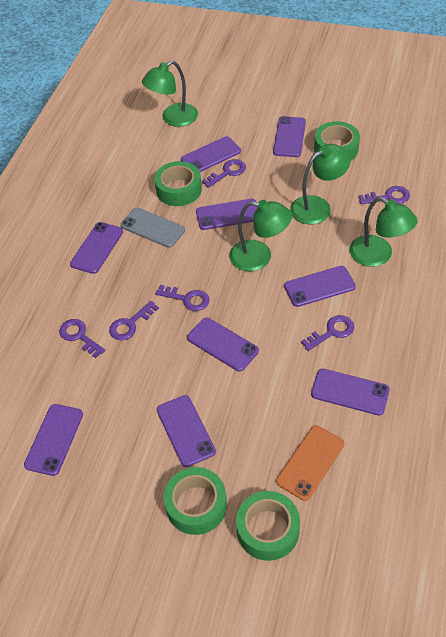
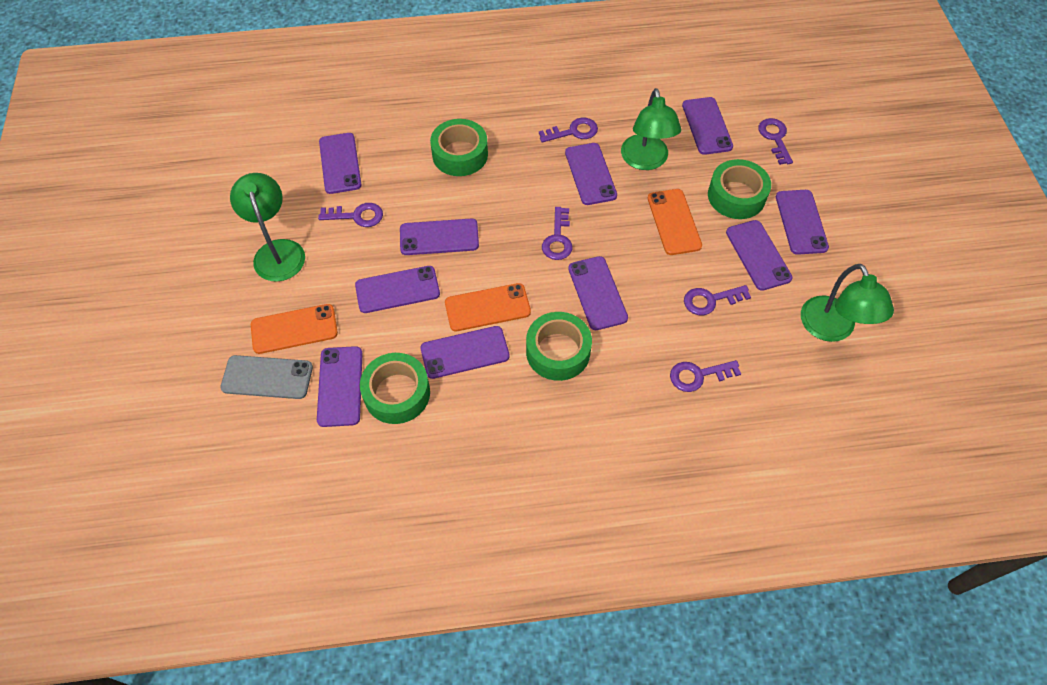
green lamp: 4 -> 3
orange phone: 1 -> 3
purple phone: 9 -> 10

